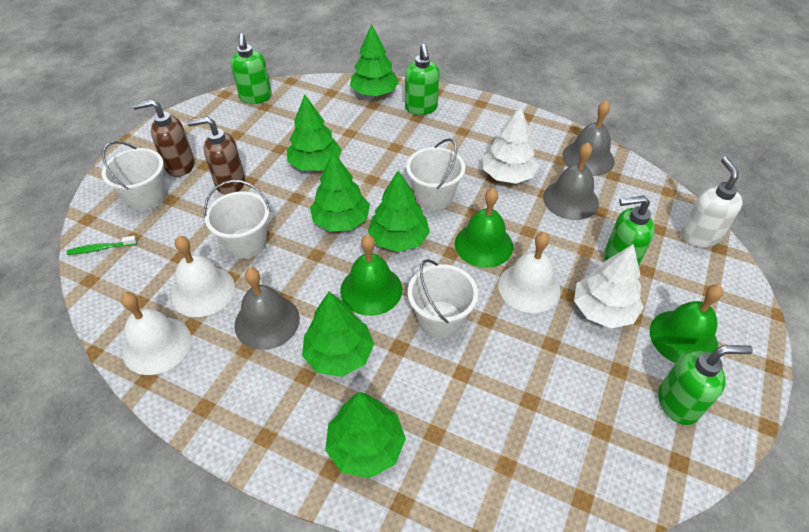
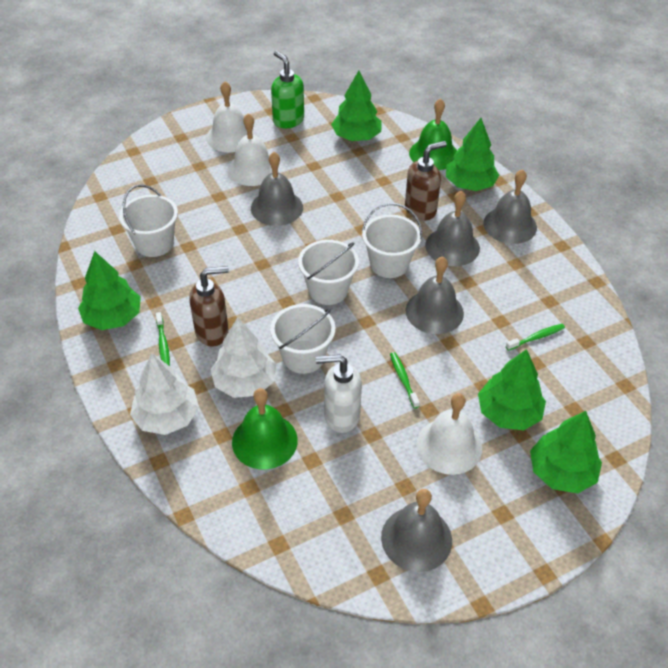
green bell: 3 -> 2
green soap dispenser: 4 -> 1
green toothbrush: 1 -> 3
green tree: 6 -> 5
grey bell: 3 -> 5

